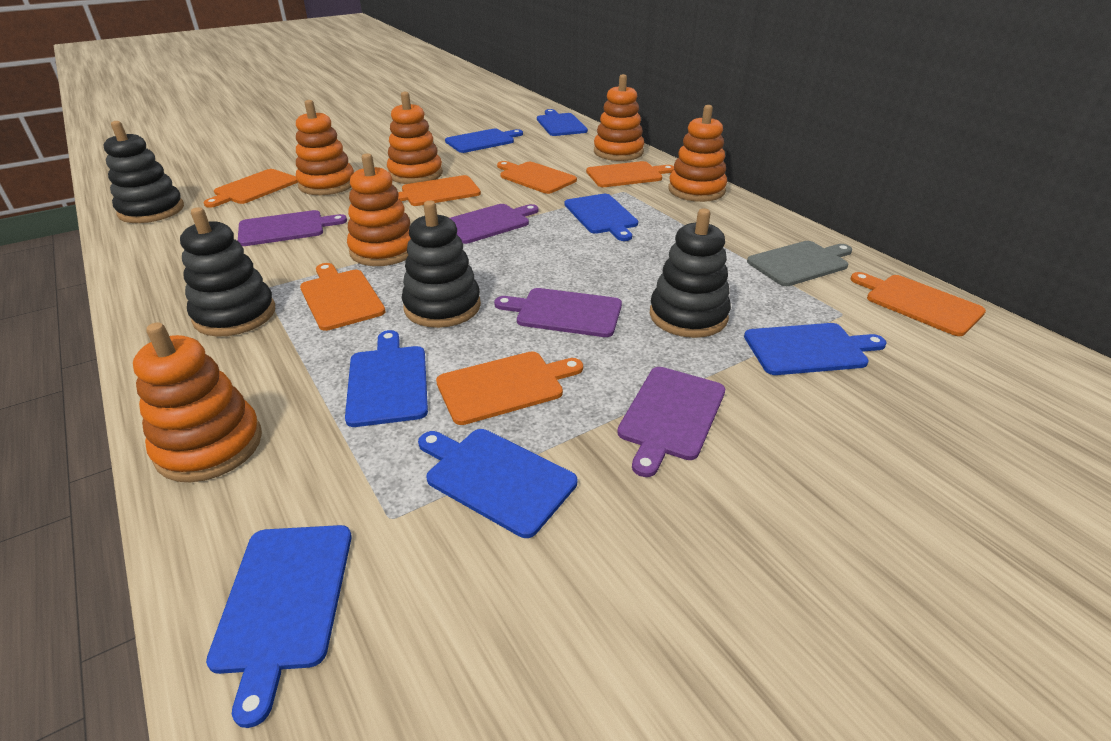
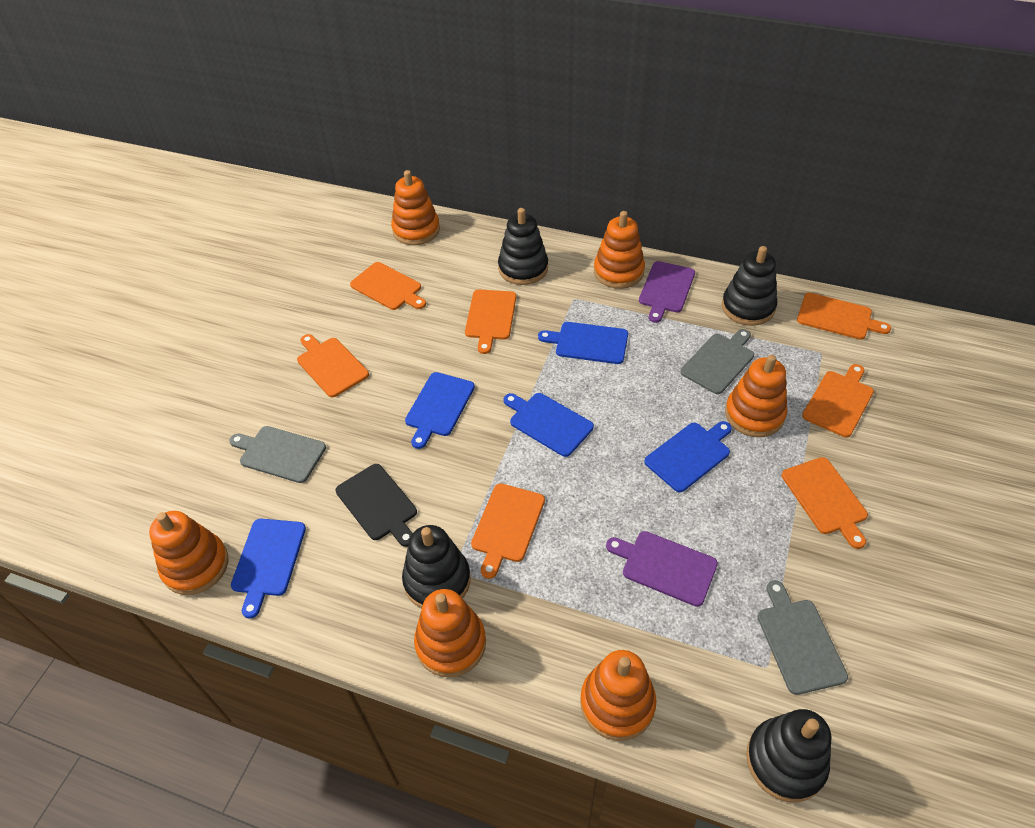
black cutting board: 0 -> 1
blue cutting board: 7 -> 5
grey cutting board: 1 -> 3
purple cutting board: 4 -> 2

